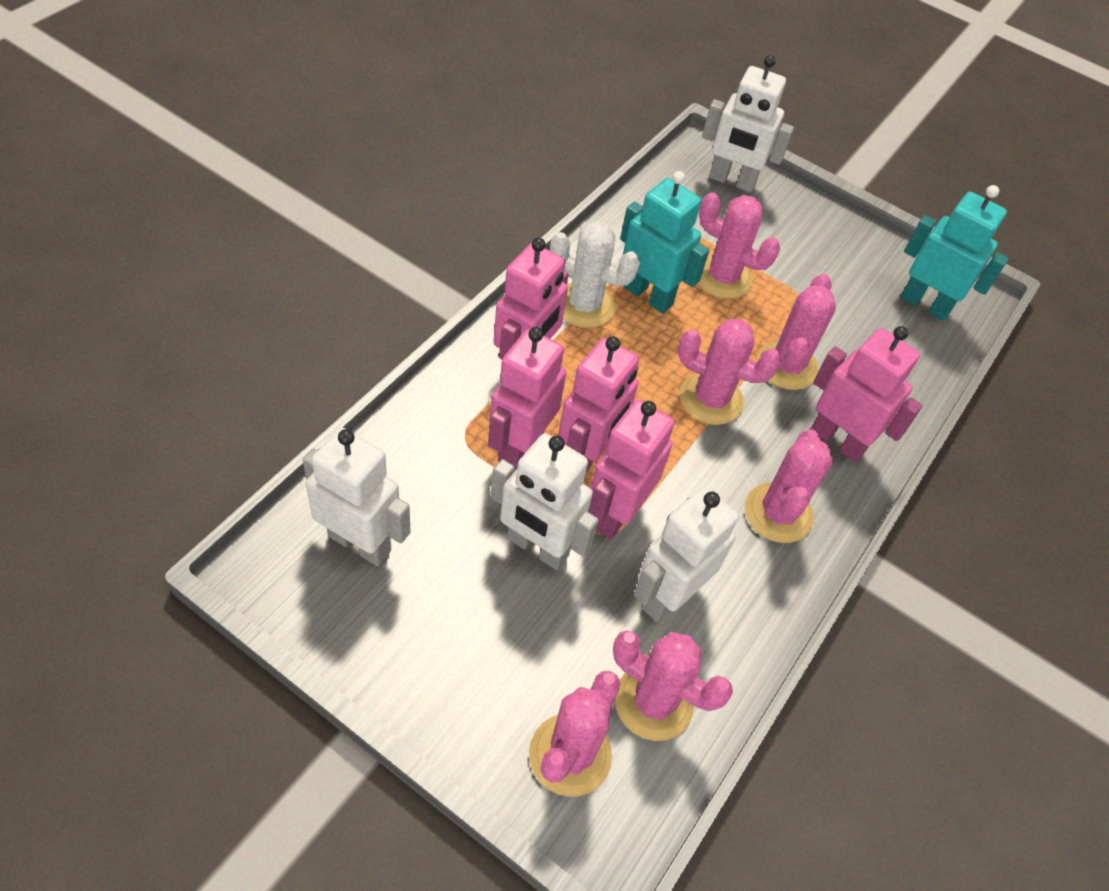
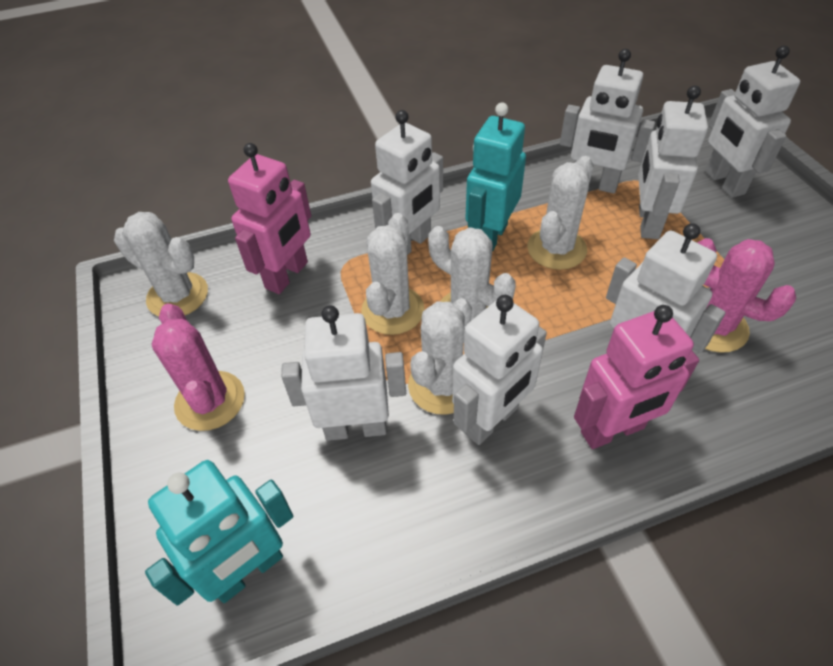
pink cactus: 6 -> 2
pink robot: 5 -> 2
white cactus: 1 -> 5
white robot: 4 -> 7

